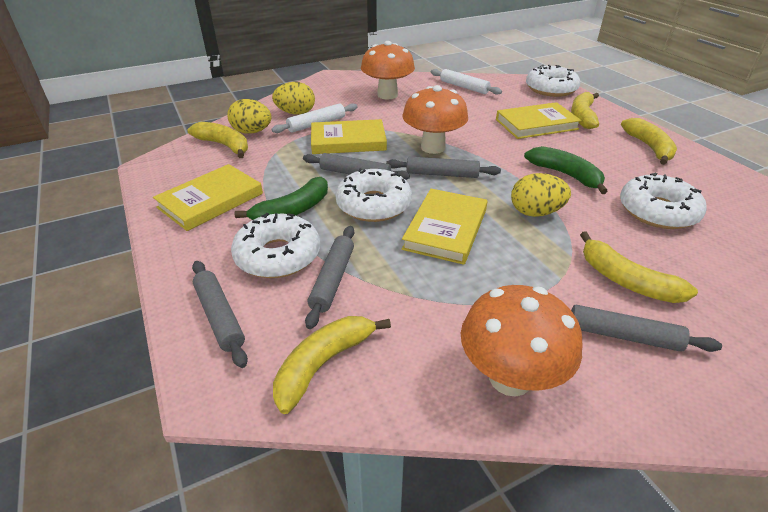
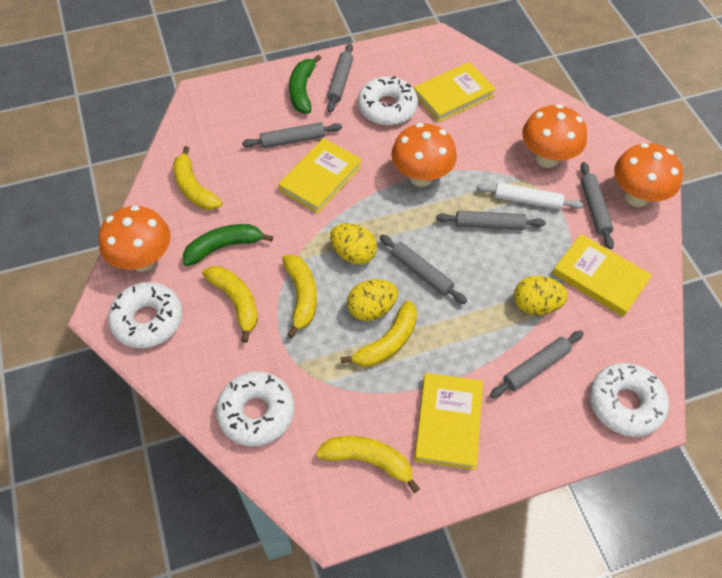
grey rolling pin: 5 -> 6
orange mushroom: 3 -> 4
white rolling pin: 2 -> 1

